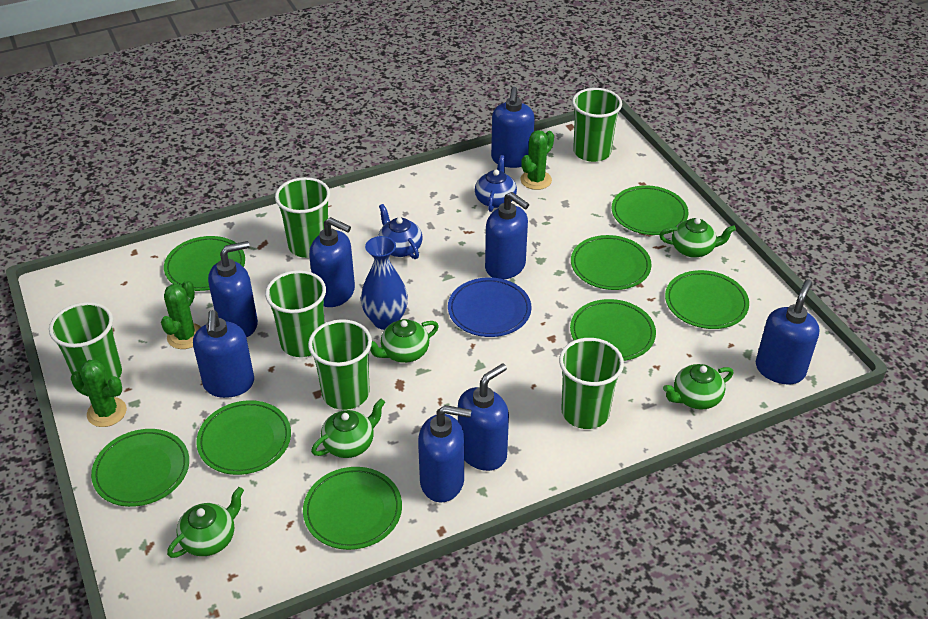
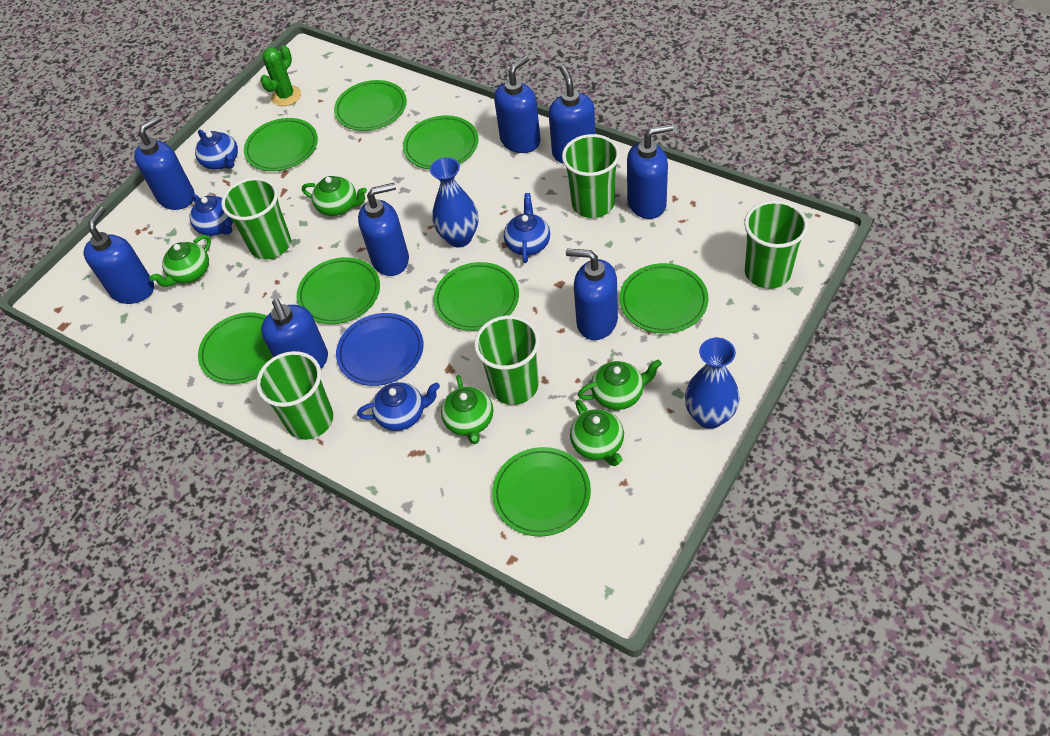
blue teapot: 2 -> 4
blue vase: 1 -> 2
green cactus: 3 -> 1
green cup: 6 -> 5

